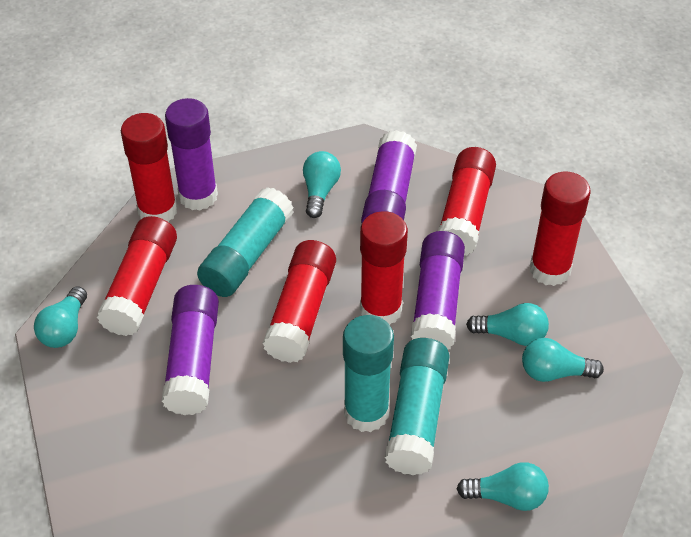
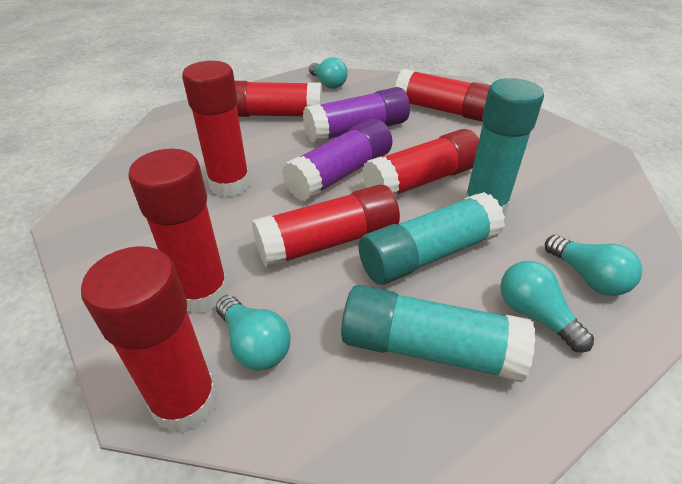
purple glue stick: 4 -> 2
red glue stick: 6 -> 7
turquoise light bulb: 5 -> 4

